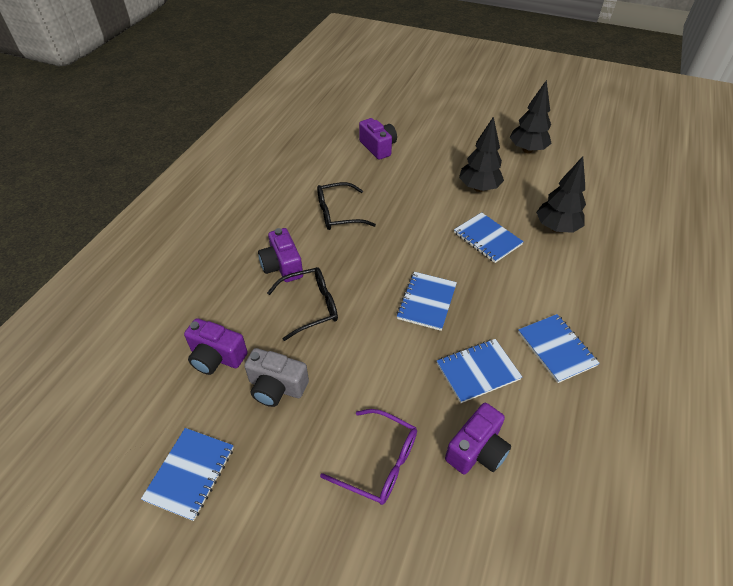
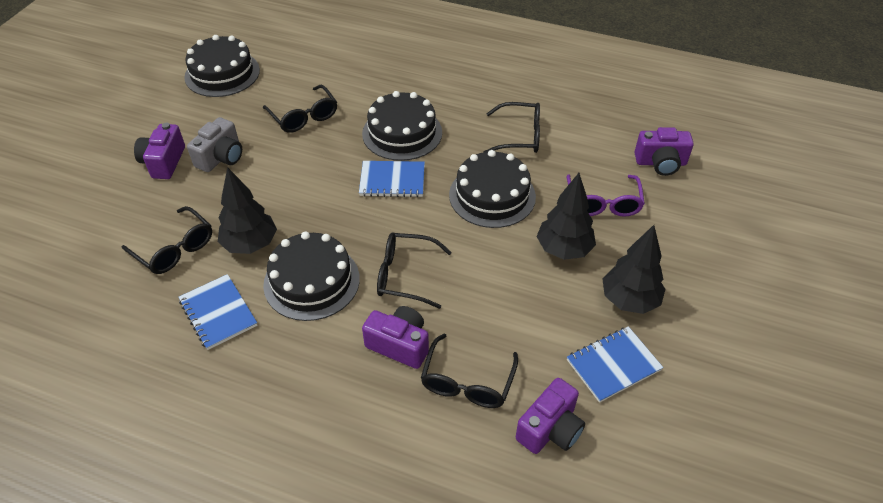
black cake: 0 -> 4
black glasses: 2 -> 5
blue notebook: 5 -> 3

